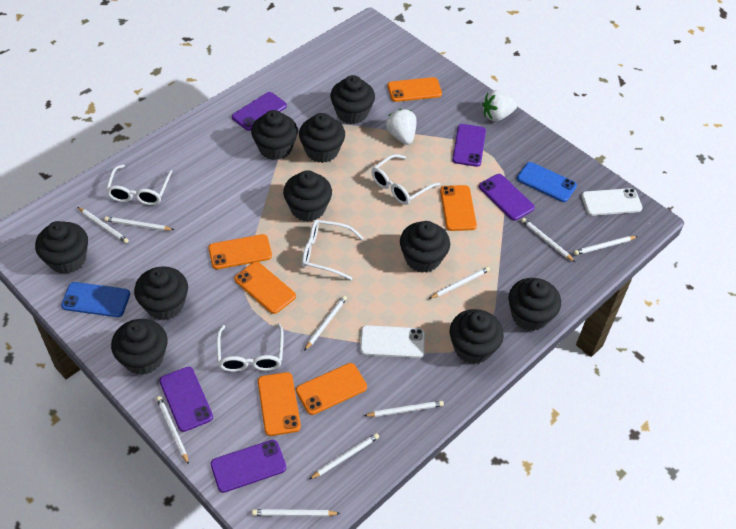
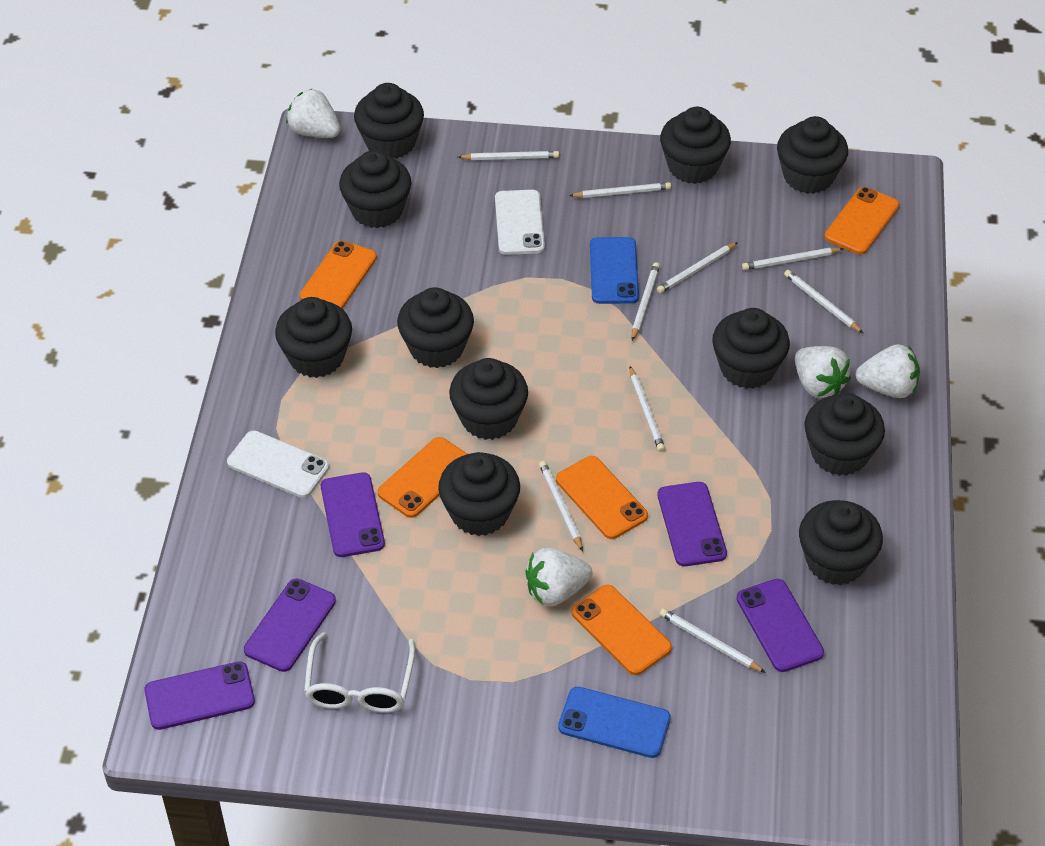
black cupcake: 10 -> 11
orange phone: 6 -> 5
white glasses: 4 -> 1
white pencil: 10 -> 9
white strawberry: 2 -> 4

